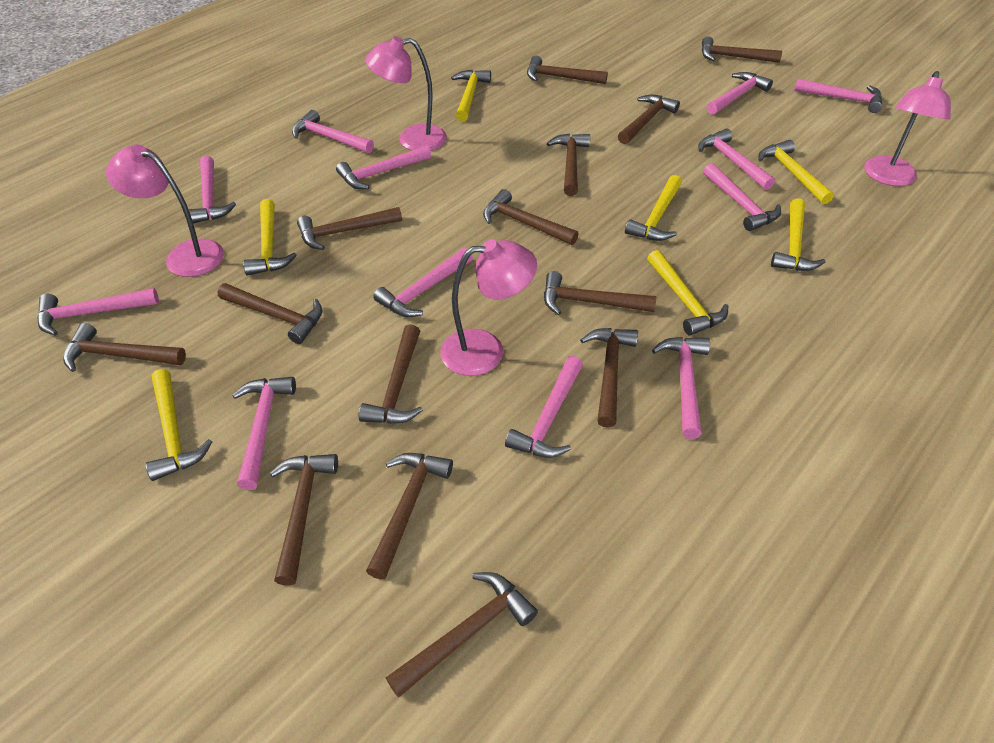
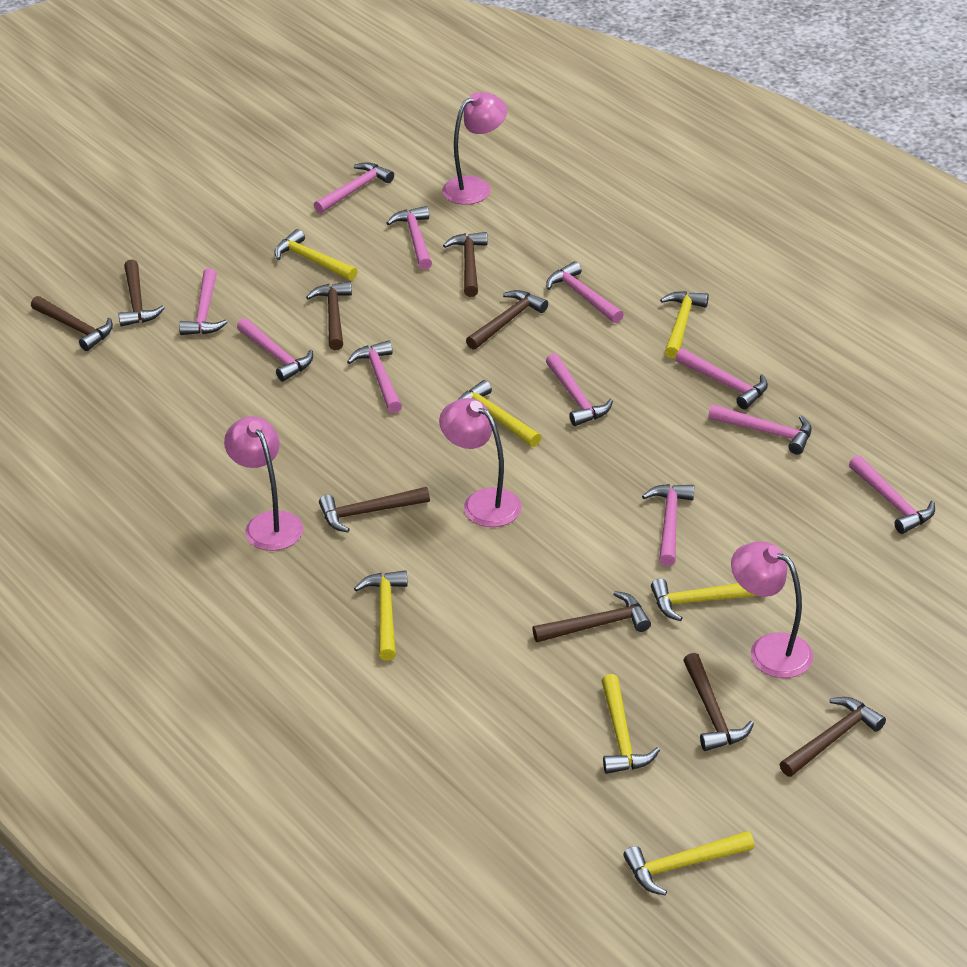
brown hammer: 14 -> 9
pink hammer: 12 -> 11

